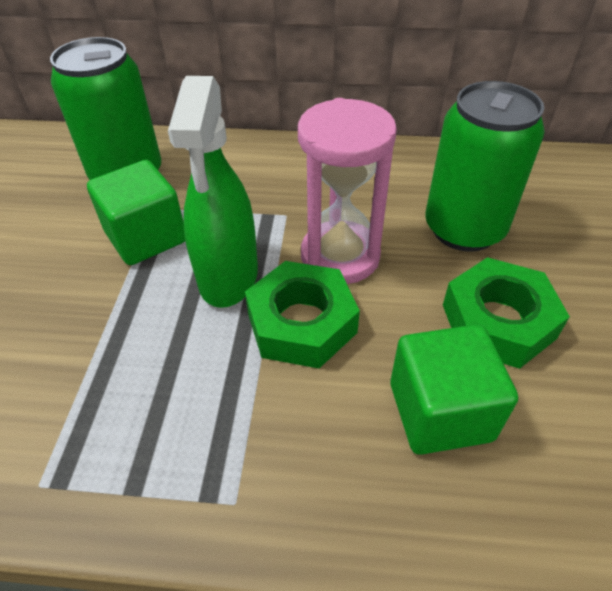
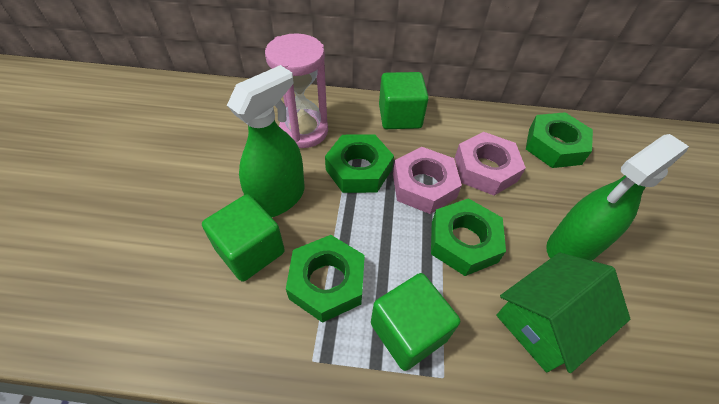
green can: 2 -> 0
green cube: 2 -> 3
green house: 0 -> 1
green nut: 2 -> 4
green spray bottle: 1 -> 2
pink nut: 0 -> 2

